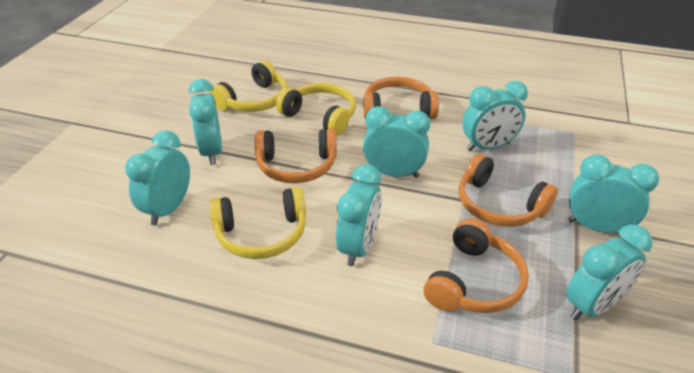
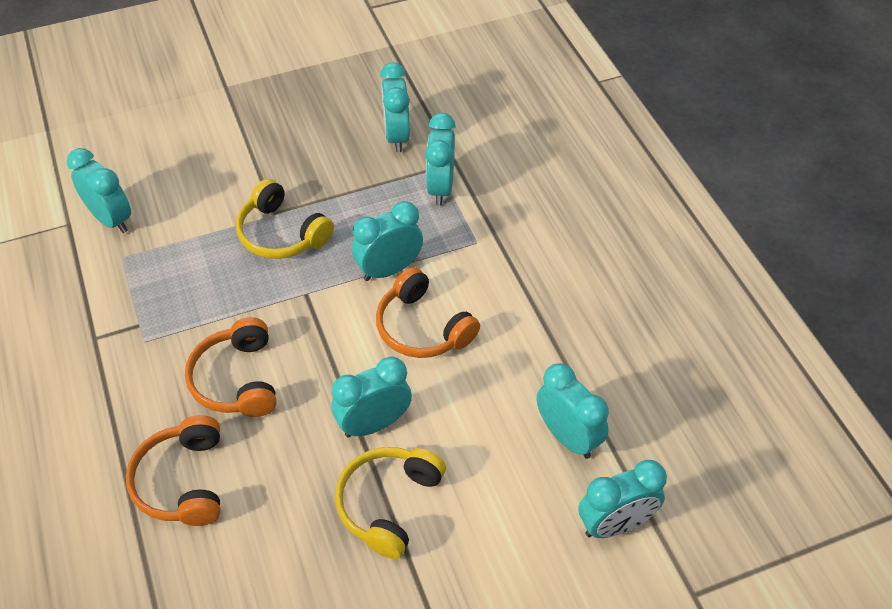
orange headphones: 4 -> 3
yellow headphones: 3 -> 2

